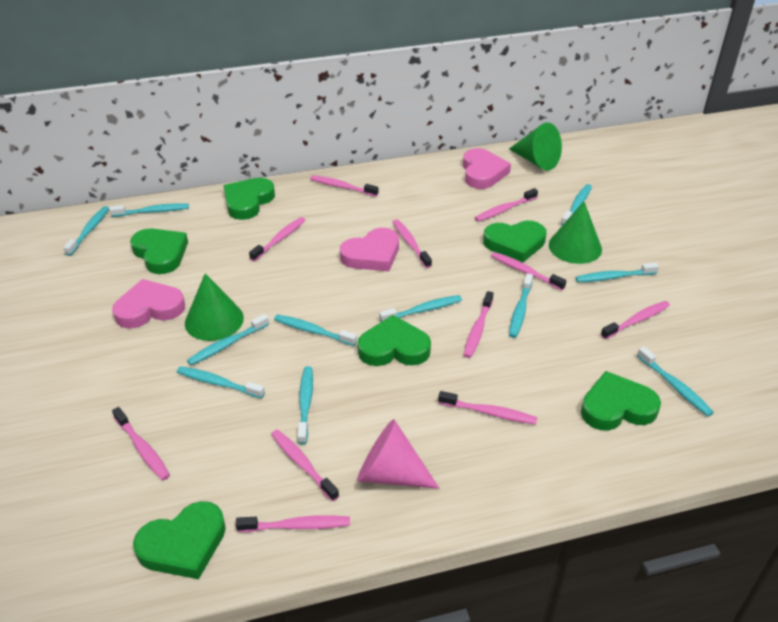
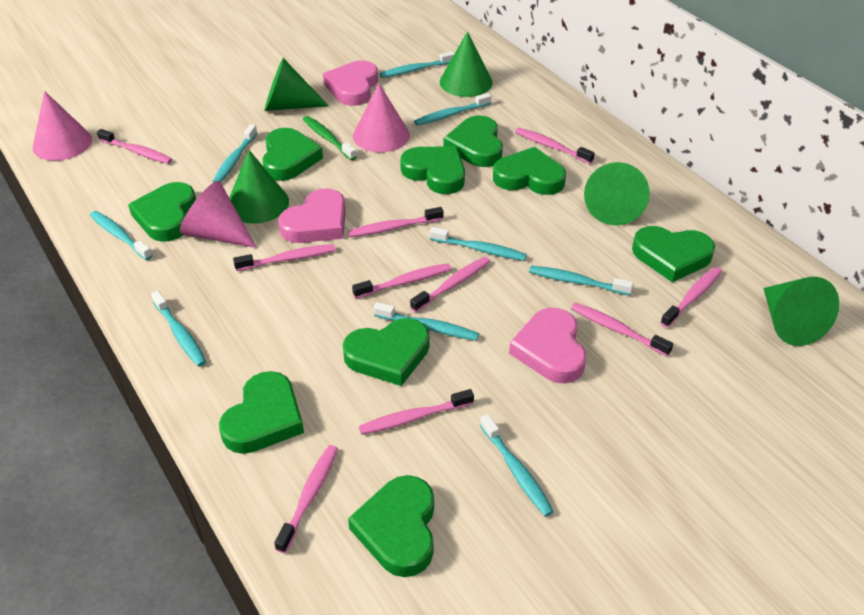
green cone: 3 -> 5
green heart: 6 -> 9
green toothbrush: 0 -> 1
pink cone: 1 -> 3
pink toothbrush: 11 -> 10
turquoise toothbrush: 11 -> 9

